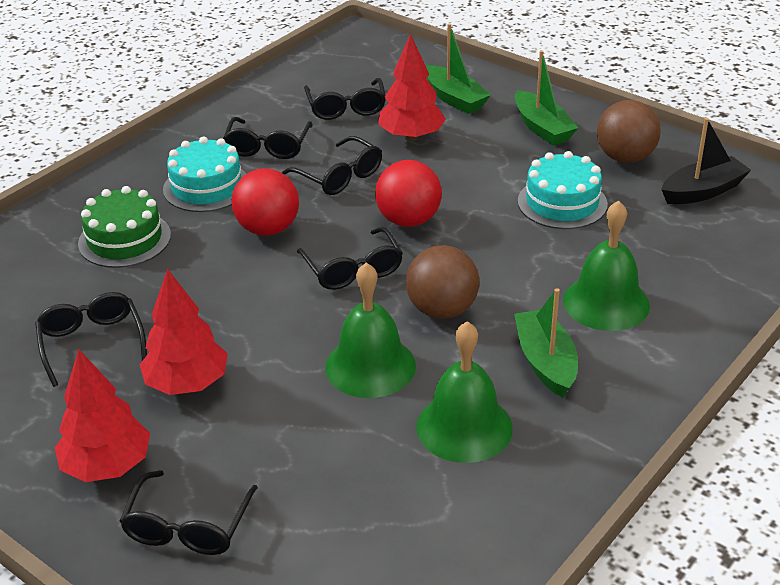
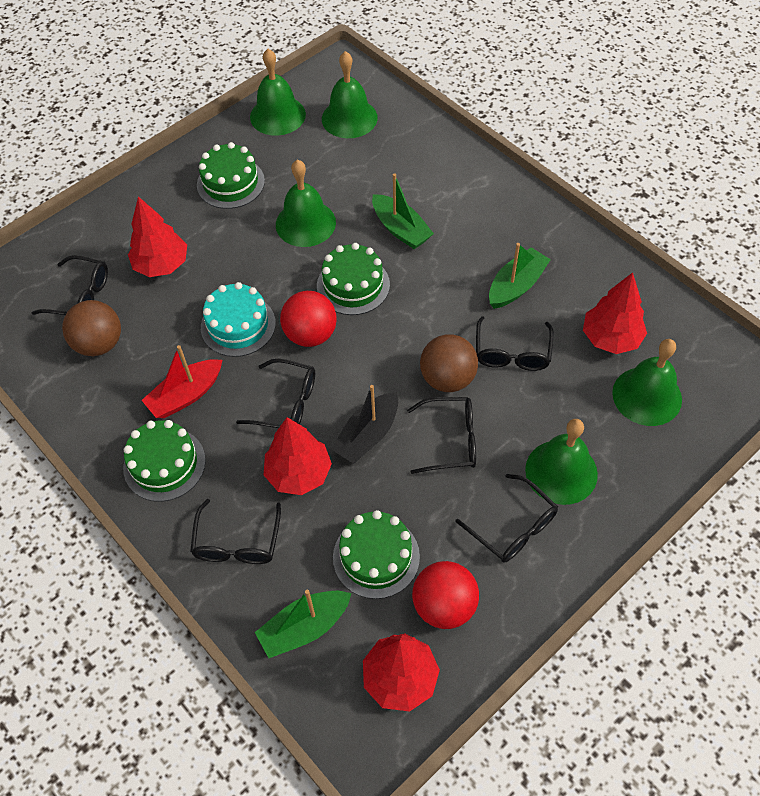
green bell: 3 -> 5
green cake: 1 -> 4
red boat: 0 -> 1
red tree: 3 -> 4
turquoise cake: 2 -> 1

